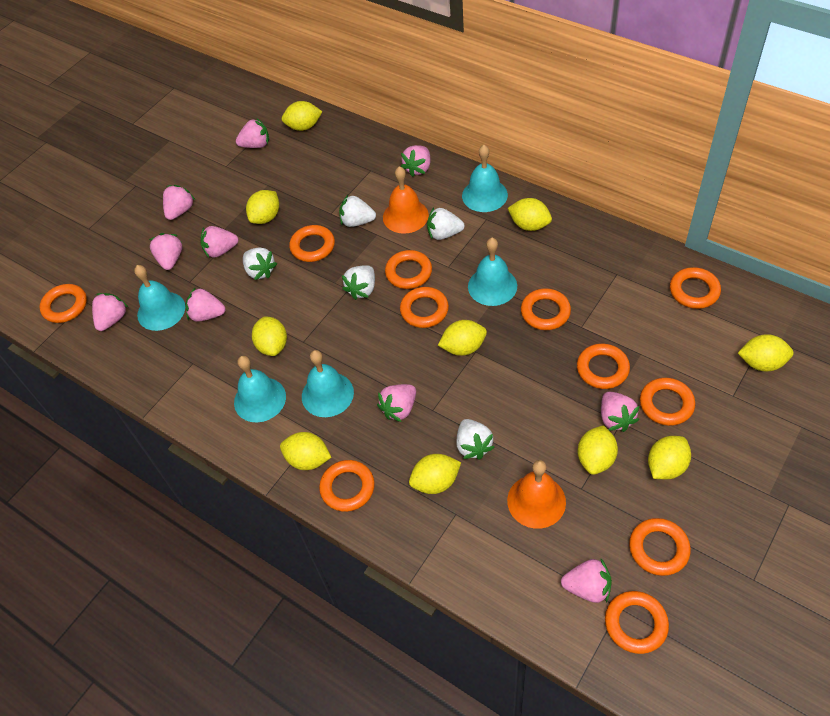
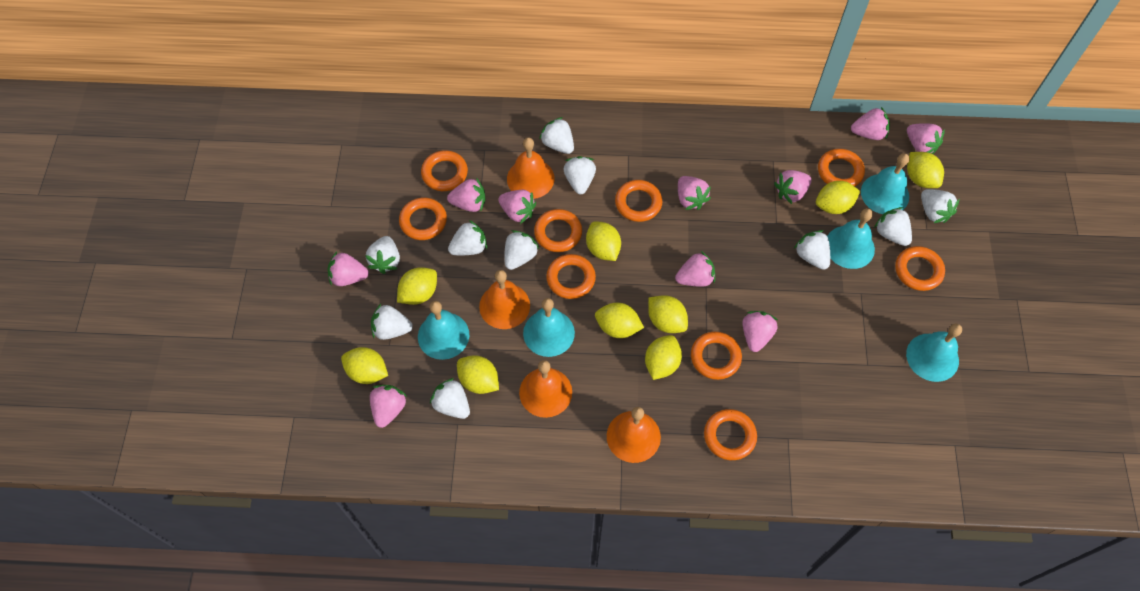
orange bell: 2 -> 4
orange ring: 11 -> 9
white strawberry: 5 -> 10
yellow lemon: 10 -> 9

